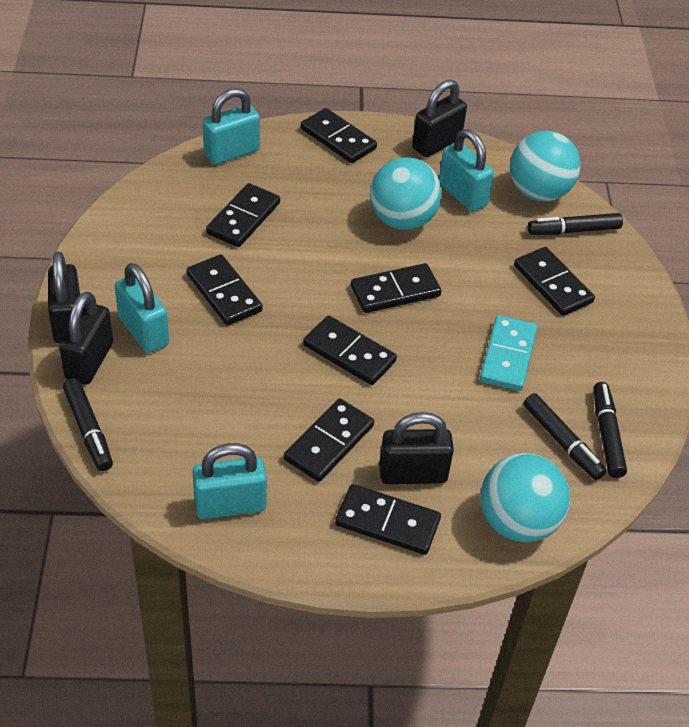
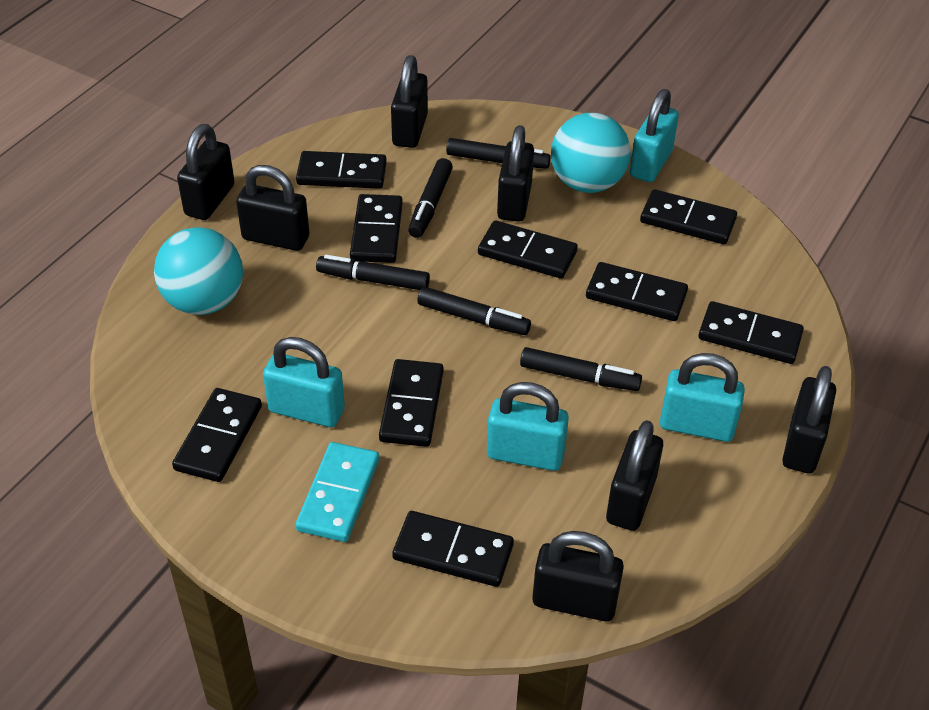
black domino: 8 -> 9
black marker: 4 -> 5
black padlock: 4 -> 7
turquoise ball: 3 -> 2

